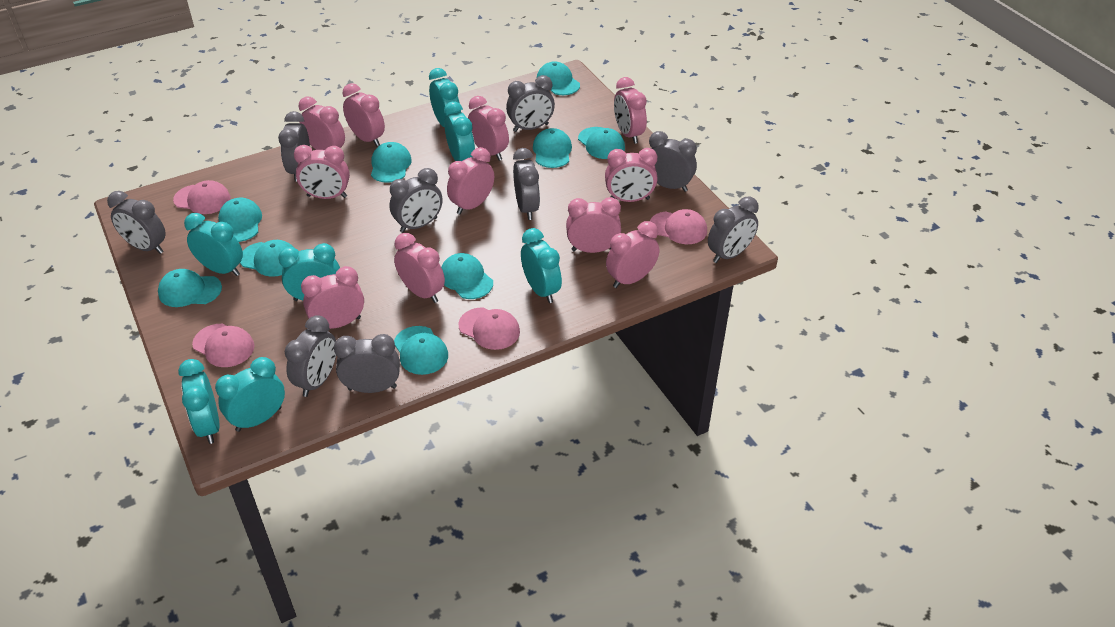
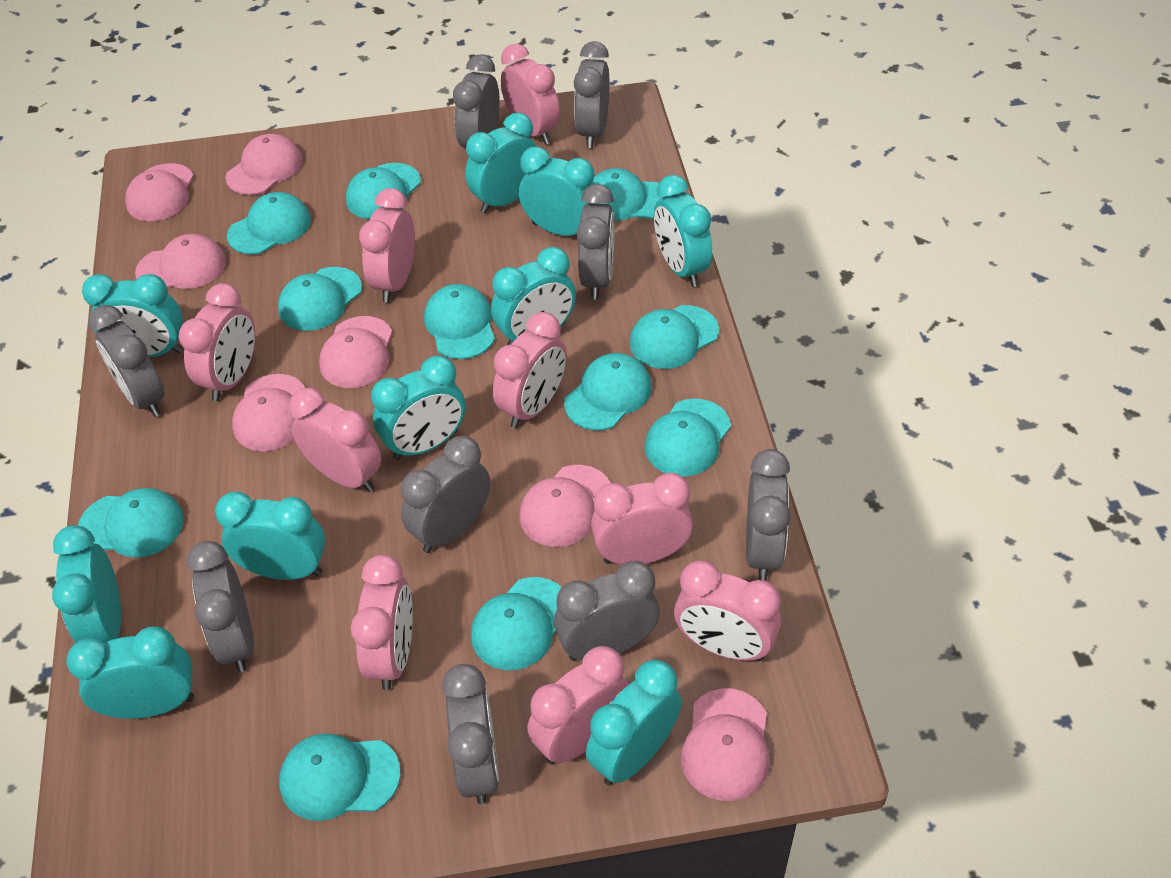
pink cap: 4 -> 7
pink clock: 11 -> 9
turquoise cap: 9 -> 11
turquoise clock: 7 -> 10

